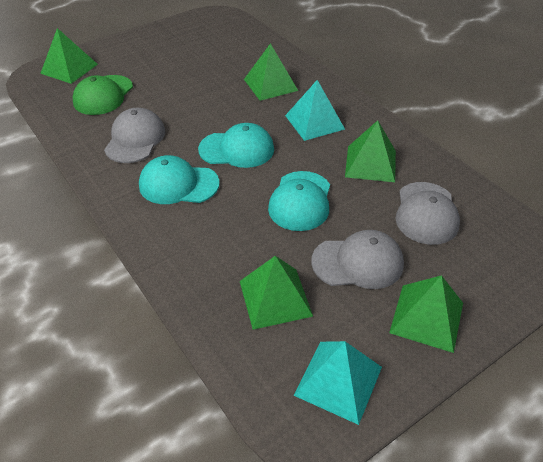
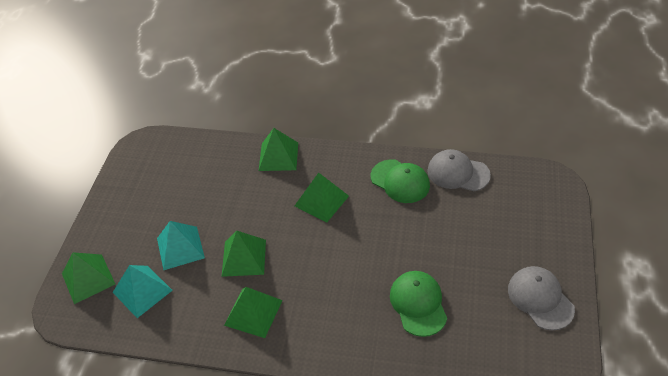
green cap: 1 -> 2
grey cap: 3 -> 2
turquoise cap: 3 -> 0

